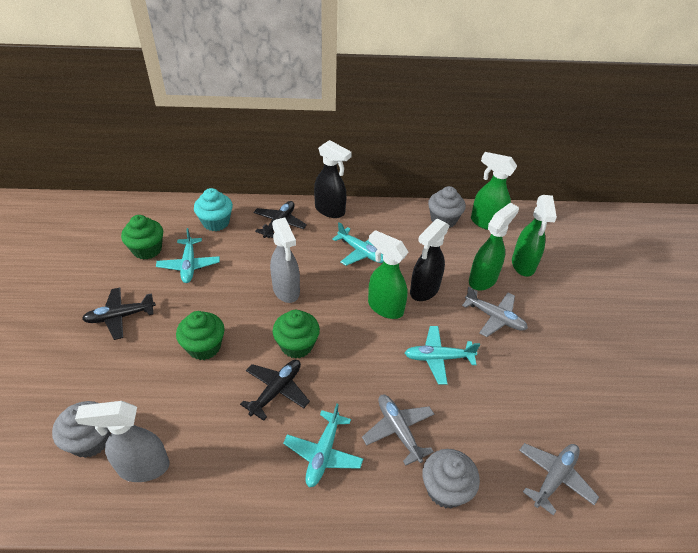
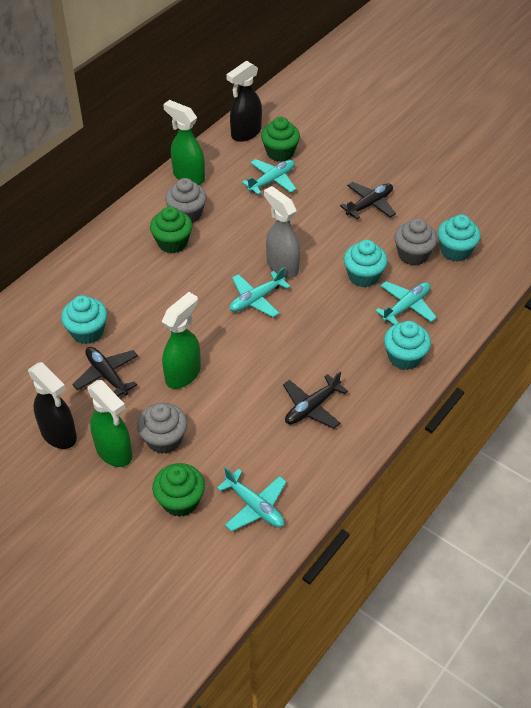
green spray bottle: 4 -> 3
grey plane: 3 -> 0
grey spray bottle: 2 -> 1
turquoise cupcake: 1 -> 4

